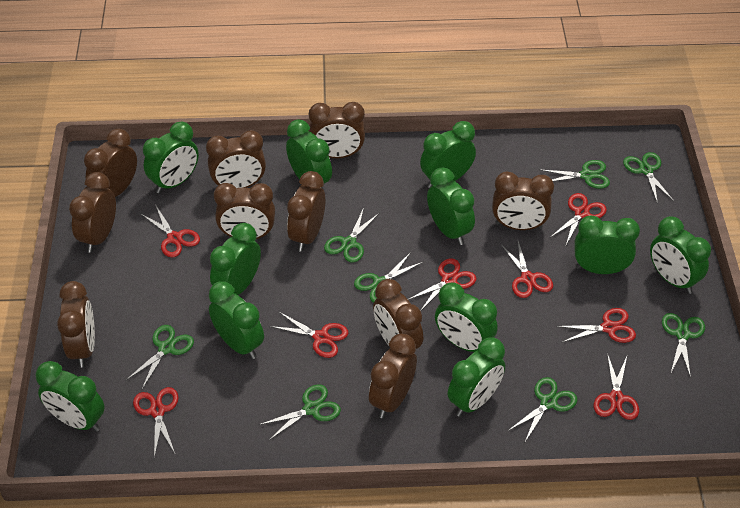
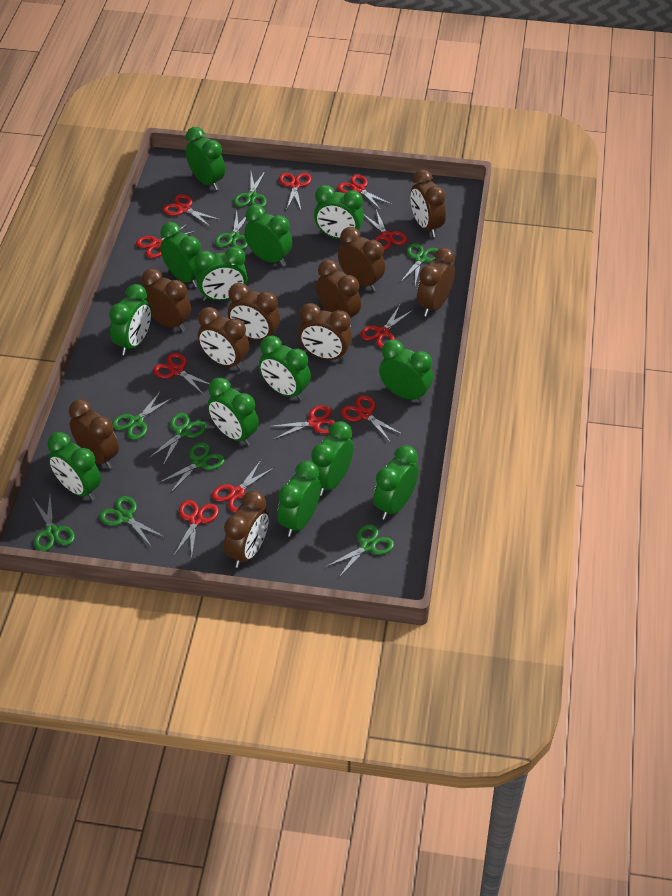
green clock: 11 -> 13
green scissors: 8 -> 9
red scissors: 8 -> 11

